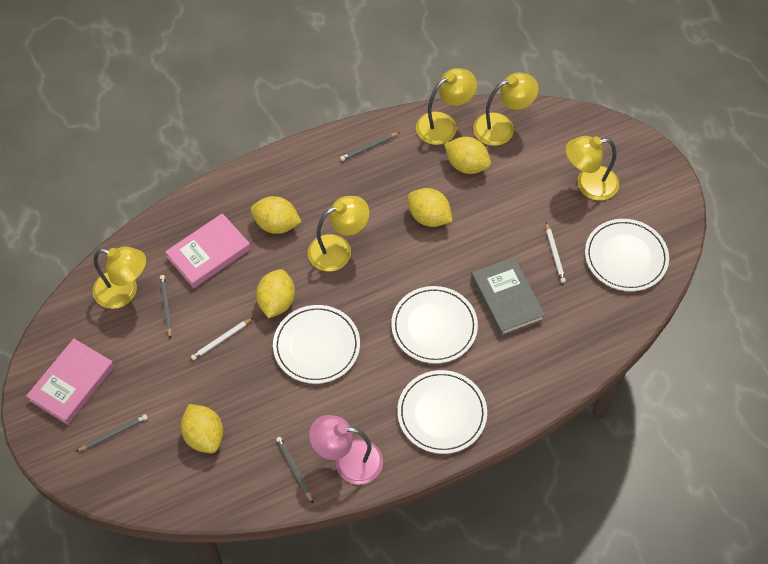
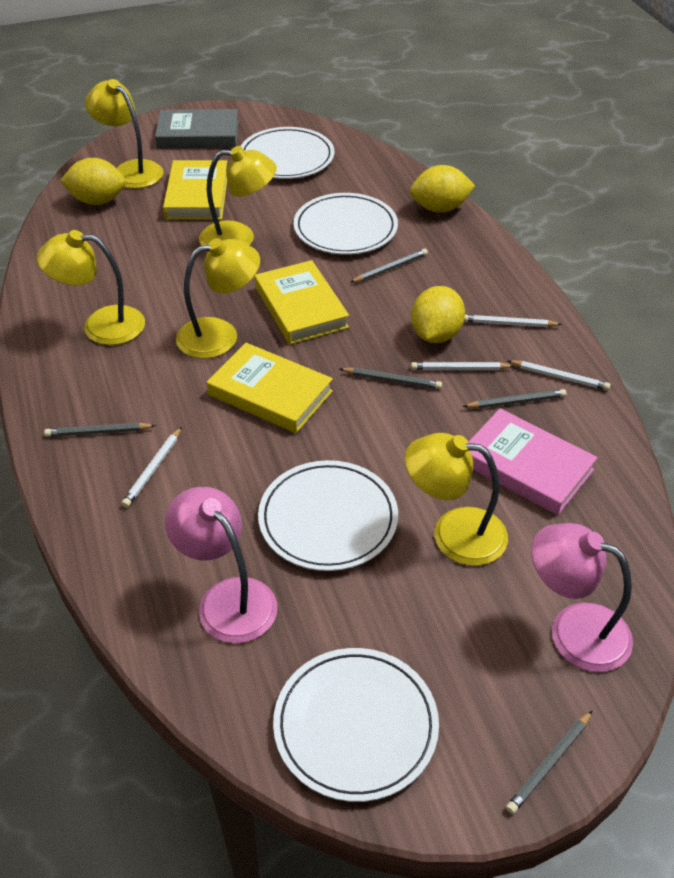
grey pencil: 4 -> 5
pink book: 2 -> 1
pink lamp: 1 -> 2
white pencil: 2 -> 4
yellow book: 0 -> 3
yellow lemon: 5 -> 3

